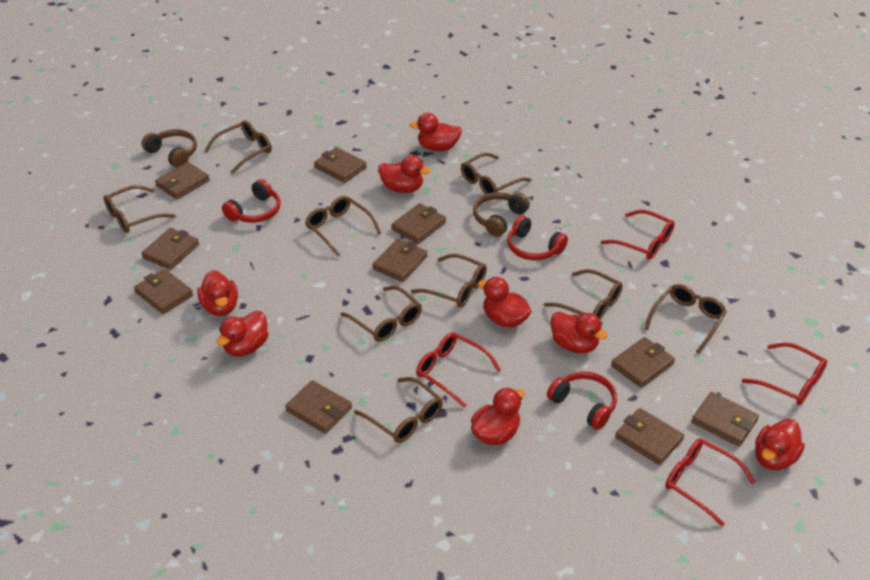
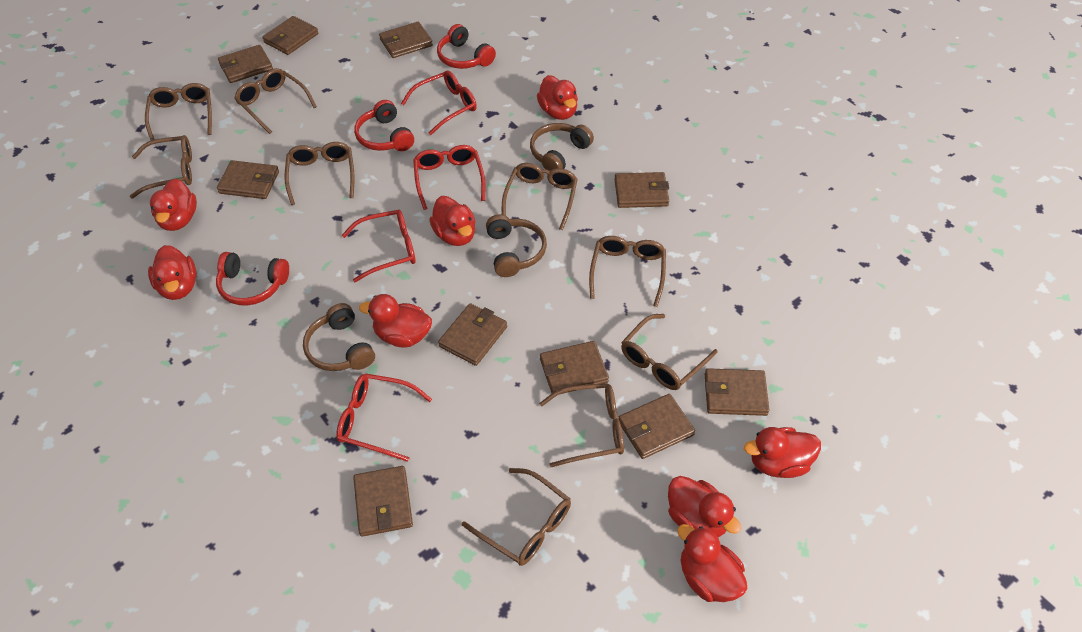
brown headphones: 2 -> 3

